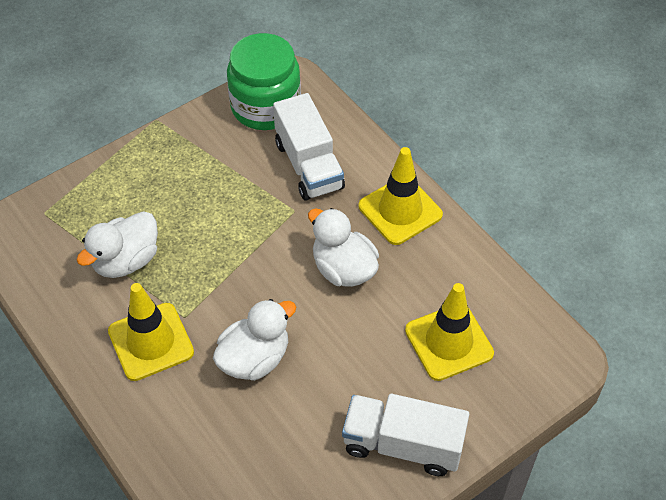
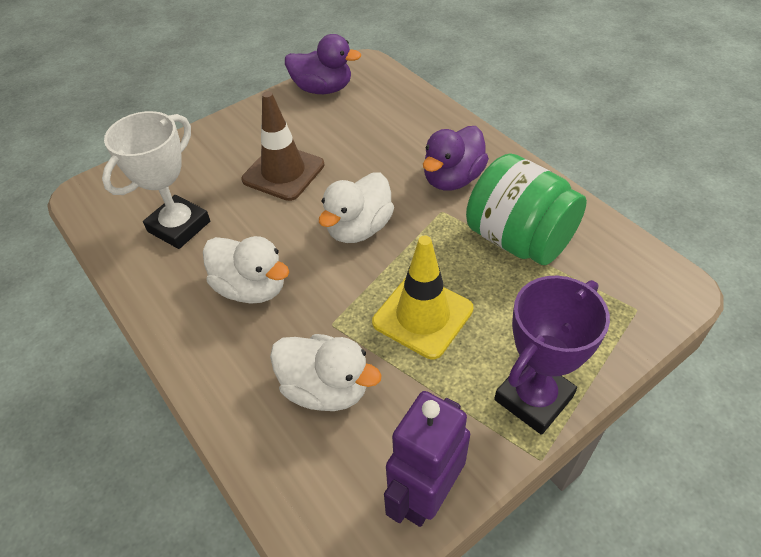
brown traffic cone: 0 -> 1
purple duck: 0 -> 2
purple robot: 0 -> 1
purple trophy: 0 -> 1
white trophy: 0 -> 1
white truck: 2 -> 0
yellow traffic cone: 3 -> 1

